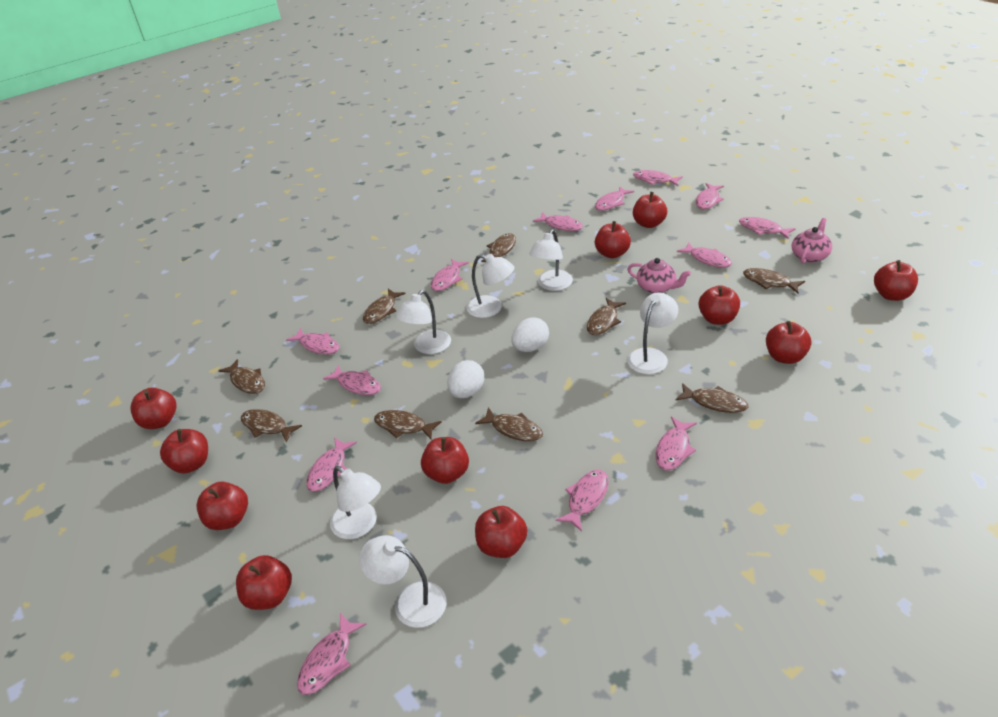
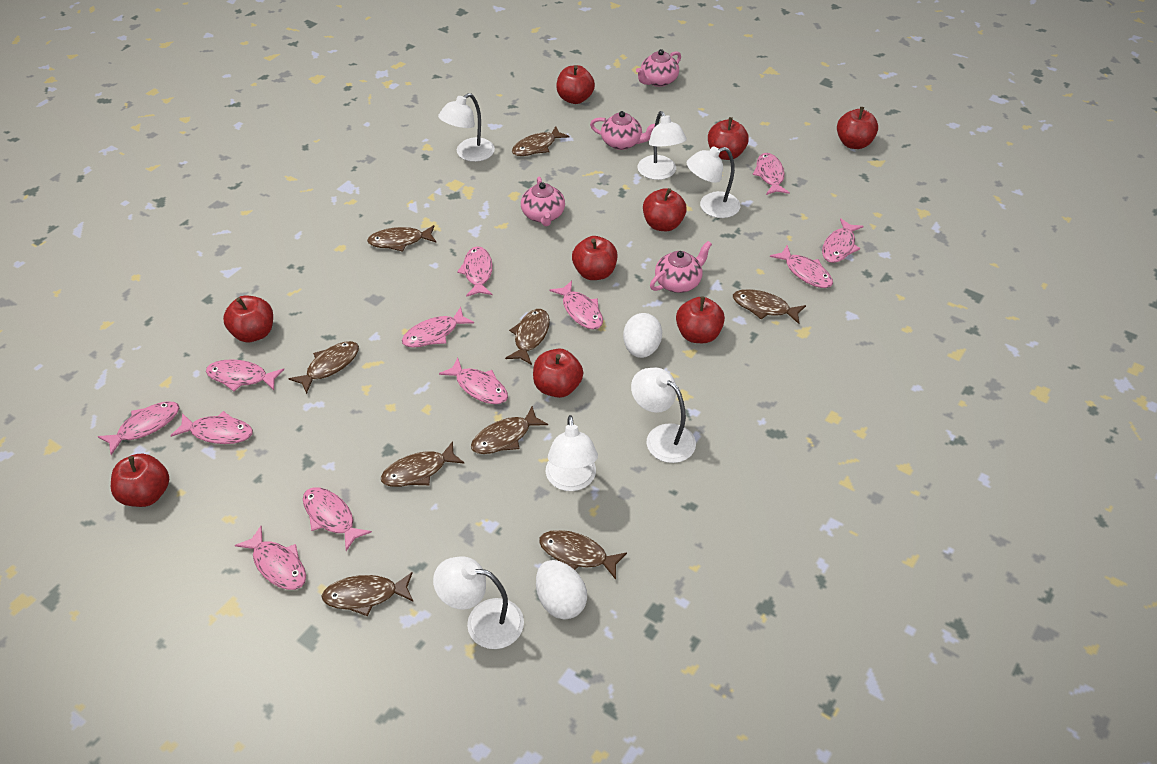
pink fish: 13 -> 12
pink teapot: 2 -> 4
red apple: 11 -> 9

